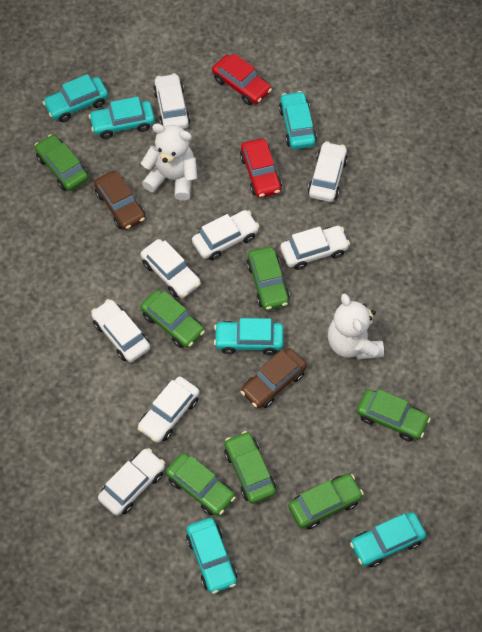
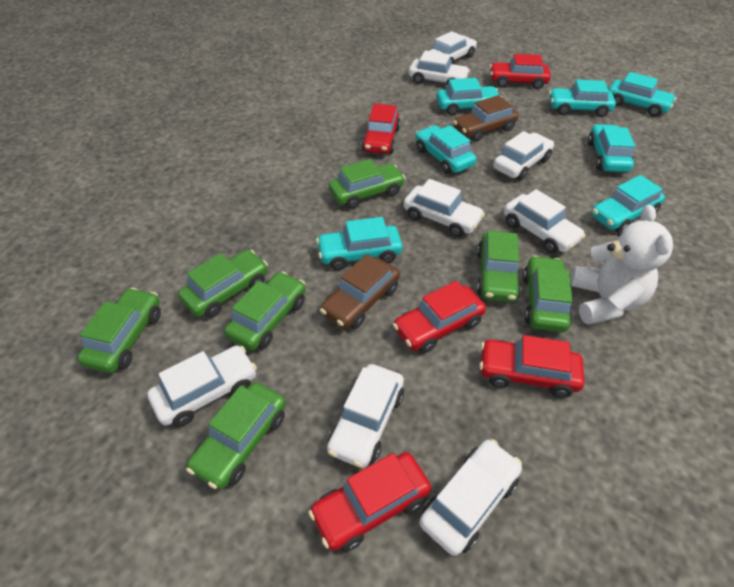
red car: 2 -> 5
turquoise car: 6 -> 7
white teddy bear: 2 -> 1

